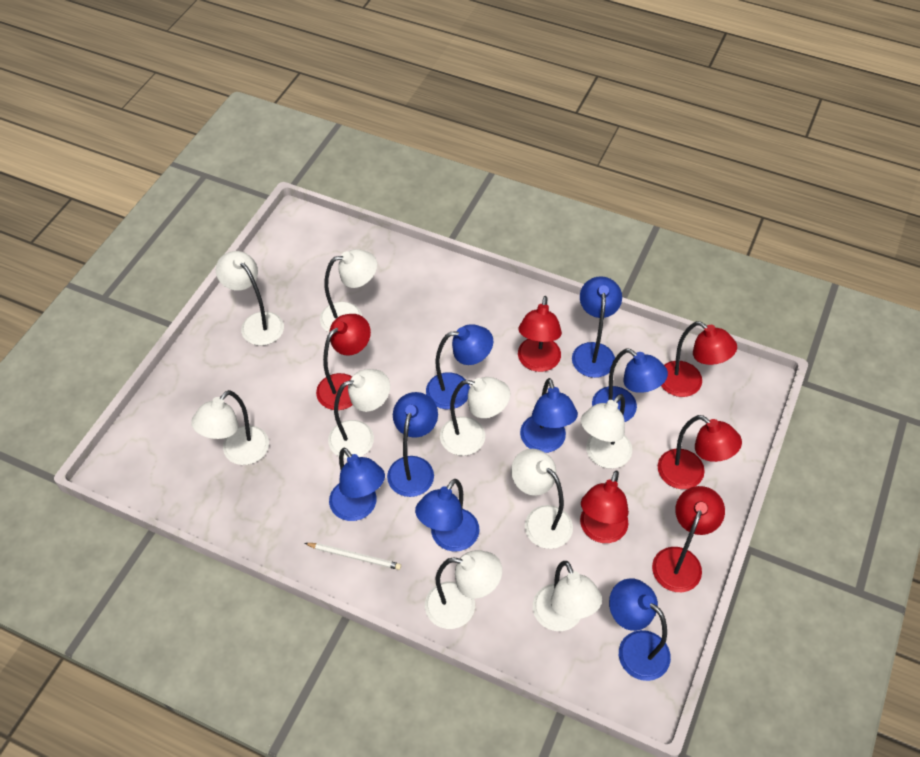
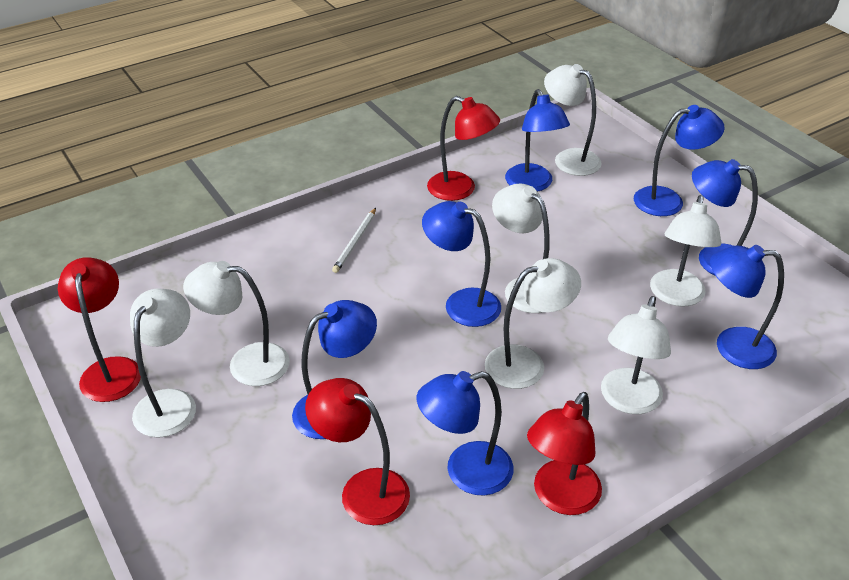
blue lamp: 8 -> 7
red lamp: 6 -> 4
white lamp: 9 -> 7

